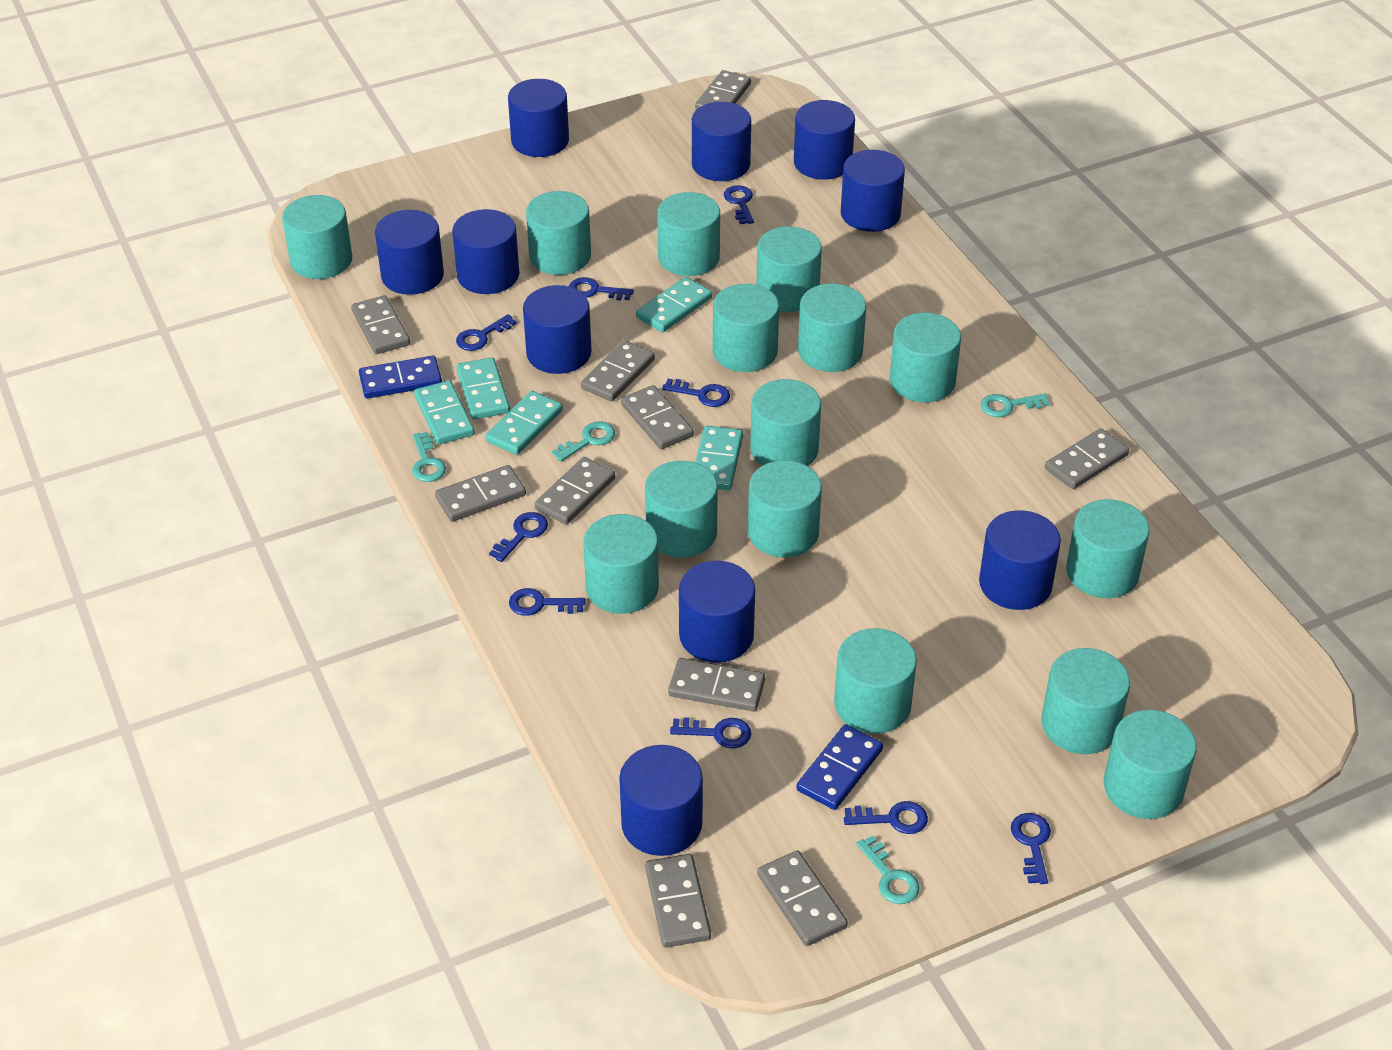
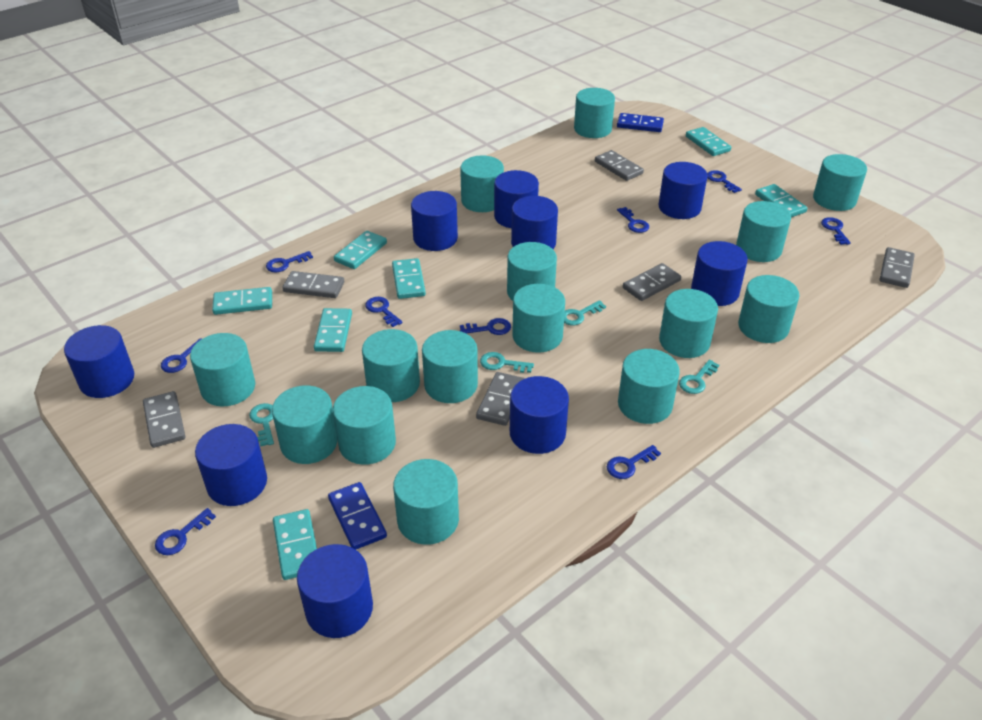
blue cylinder: 10 -> 9
grey domino: 10 -> 6
turquoise domino: 5 -> 7

